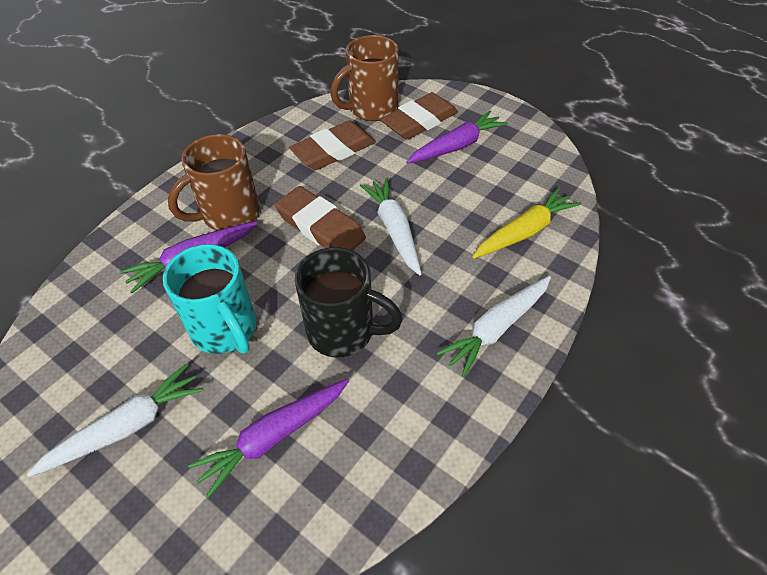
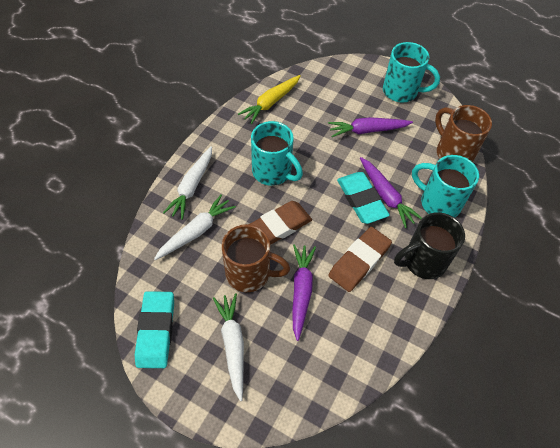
brown eraser: 3 -> 2
turquoise eraser: 0 -> 2
turquoise mug: 1 -> 3

